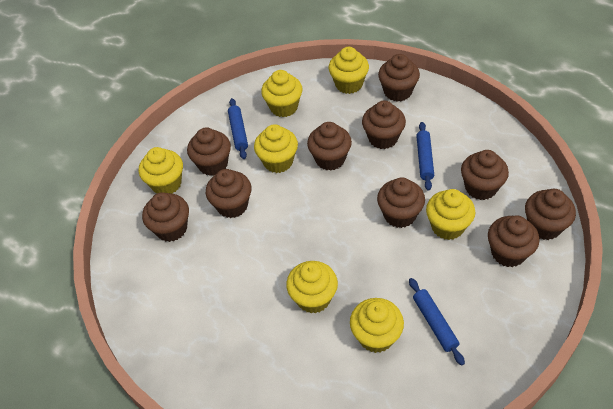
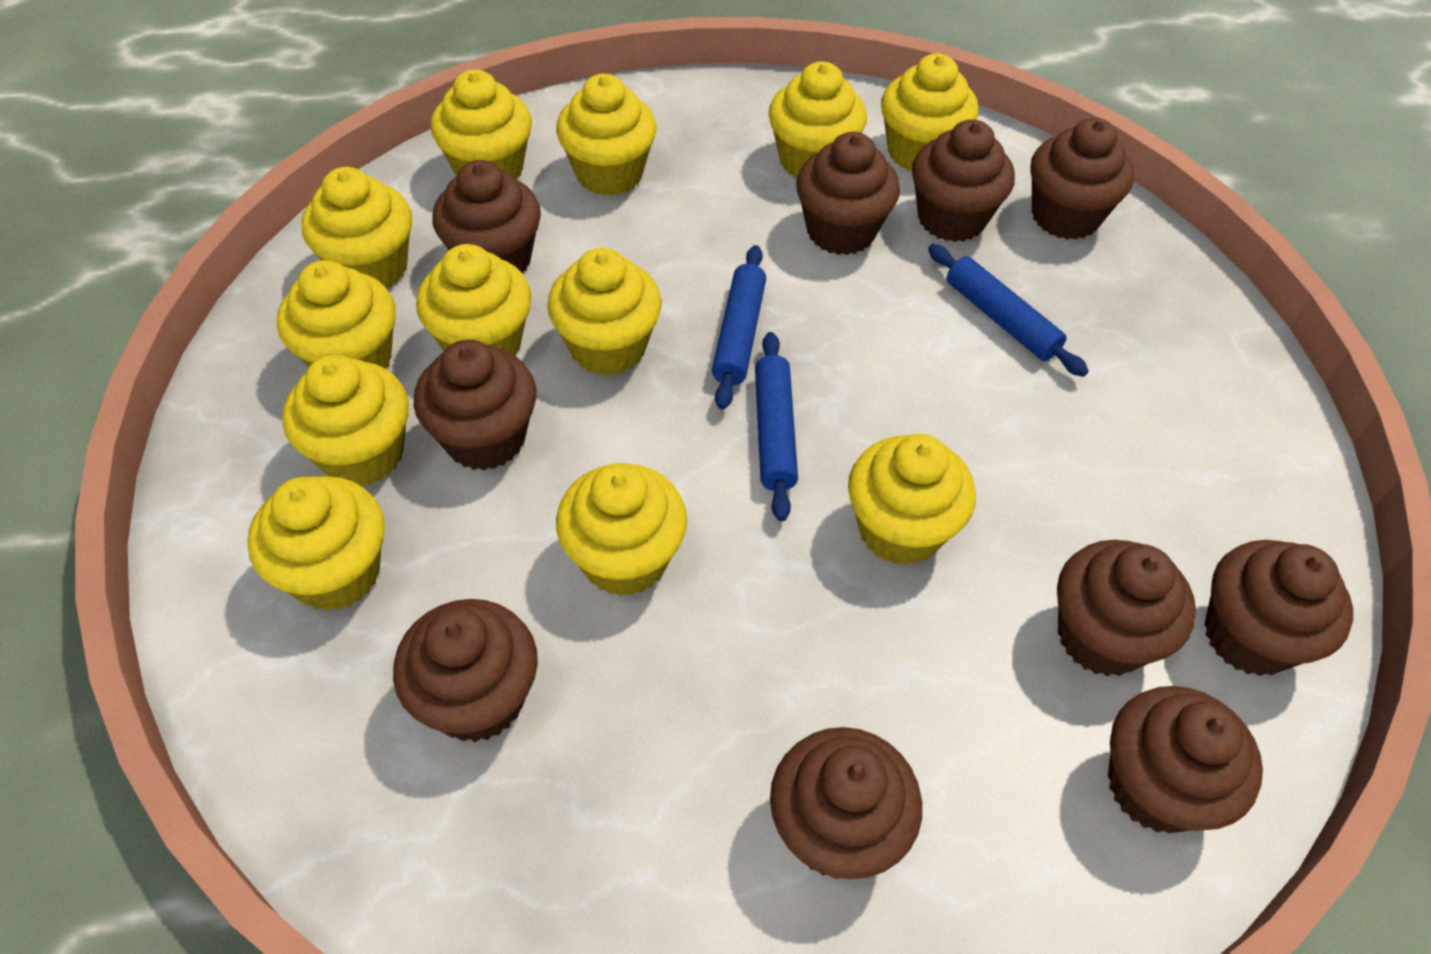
yellow cupcake: 7 -> 12

